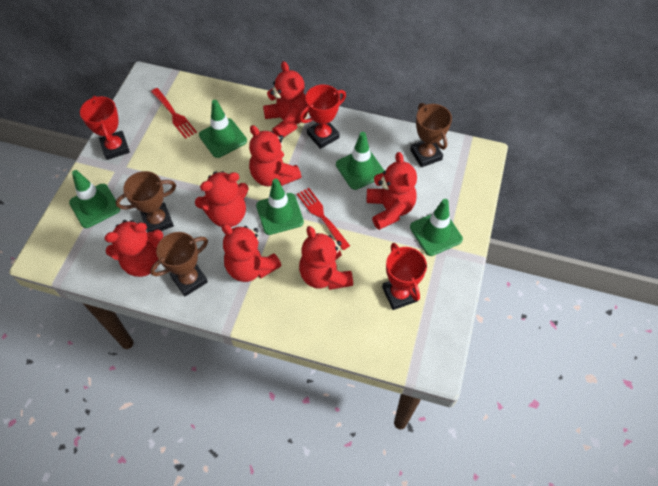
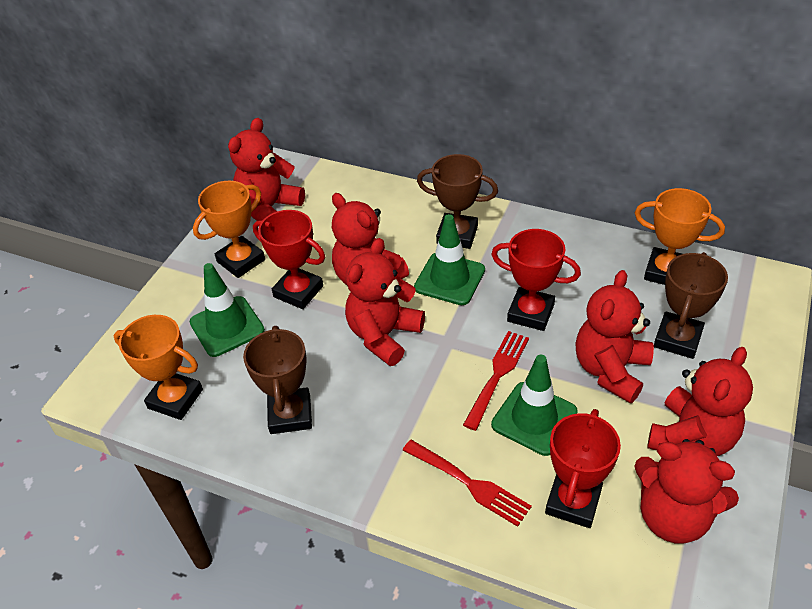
green traffic cone: 5 -> 3
orange trophy: 0 -> 3
red teddy bear: 7 -> 6

